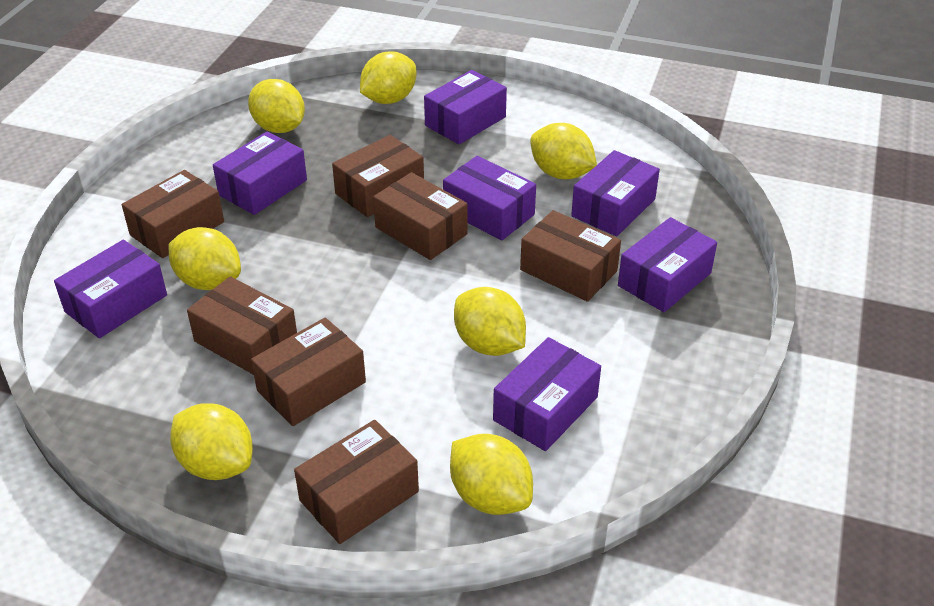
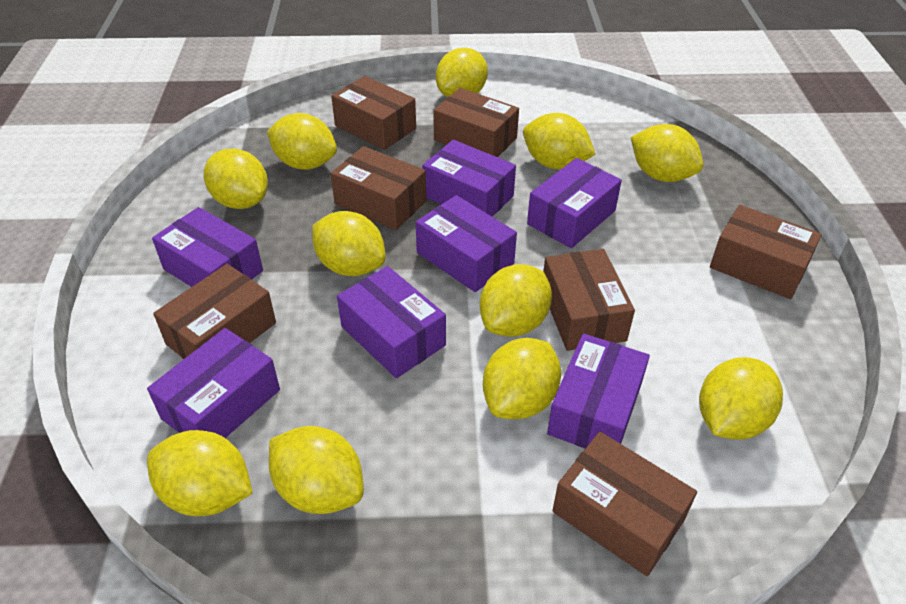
yellow lemon: 7 -> 11

